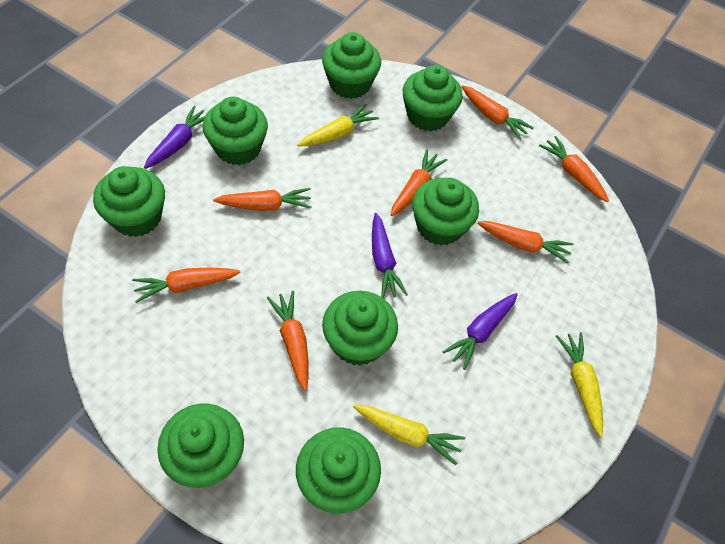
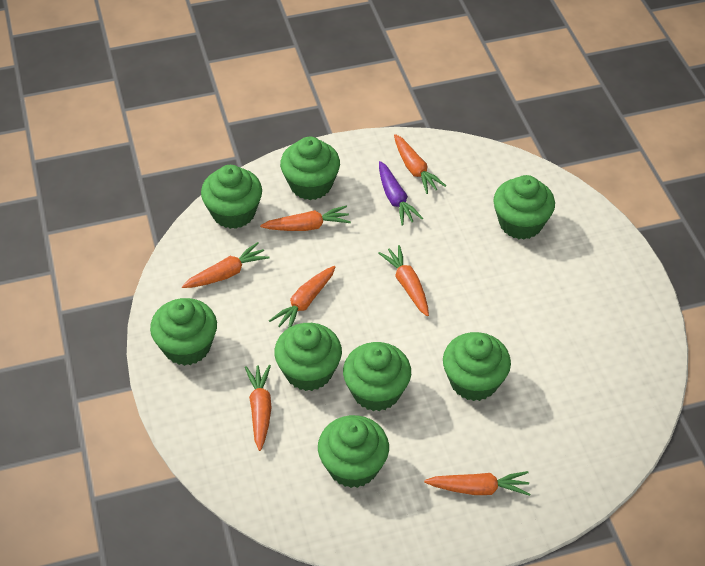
purple carrot: 3 -> 1
yellow carrot: 3 -> 0

